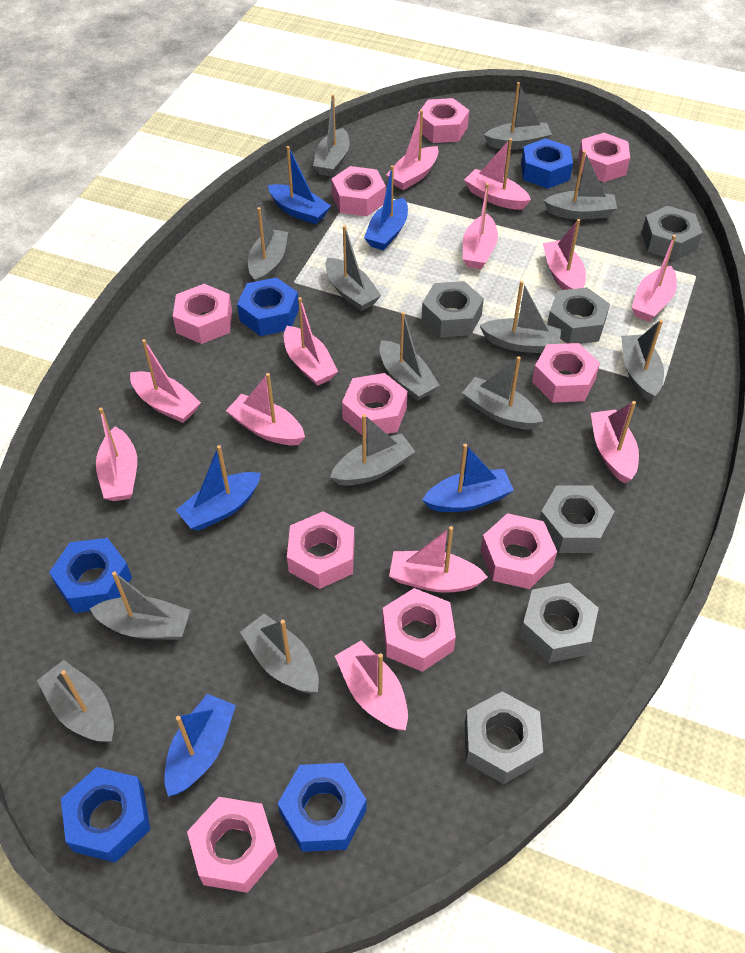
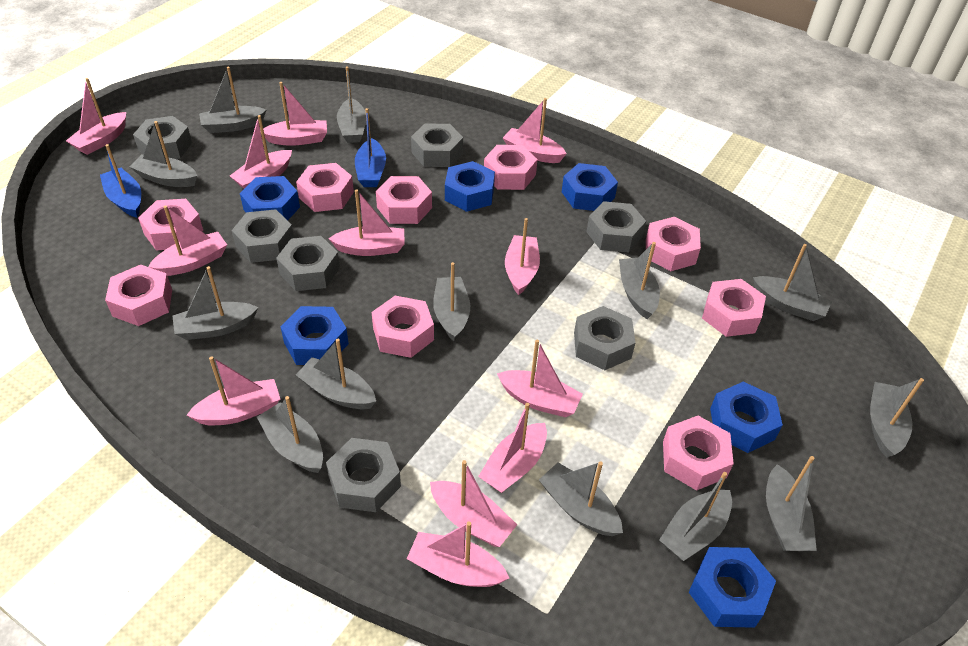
blue boat: 5 -> 2
blue nut: 5 -> 6
grey nut: 6 -> 7
pink nut: 10 -> 9

